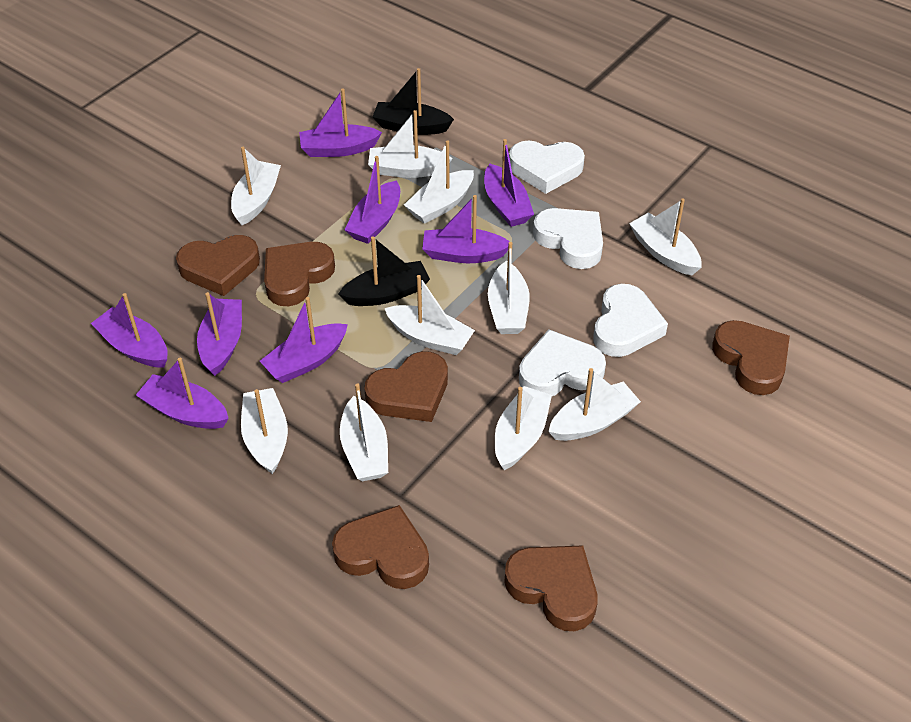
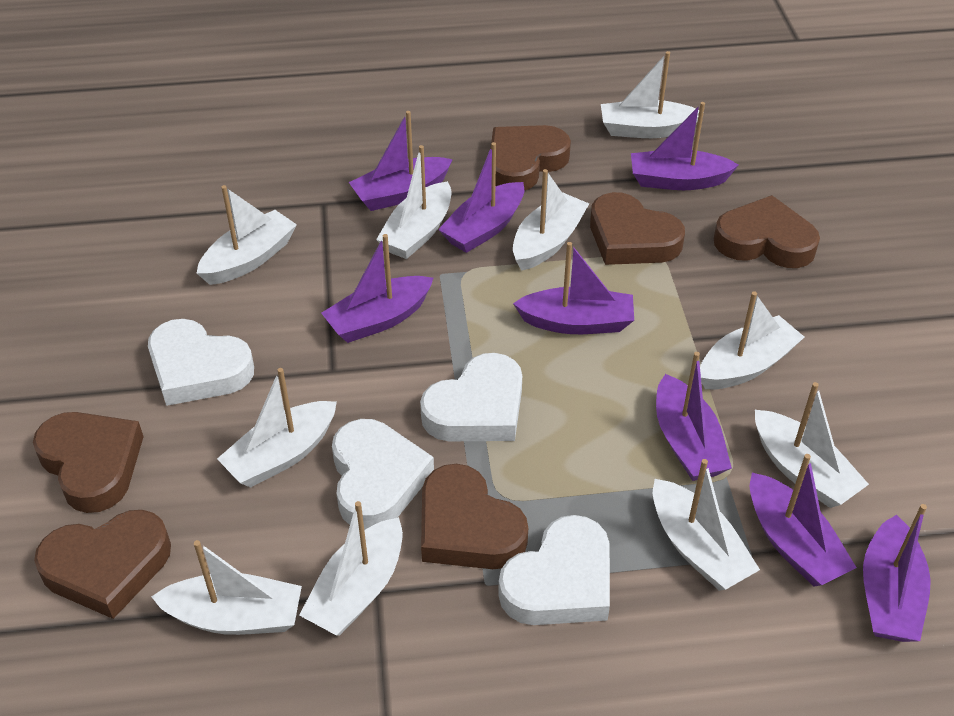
black boat: 2 -> 0

